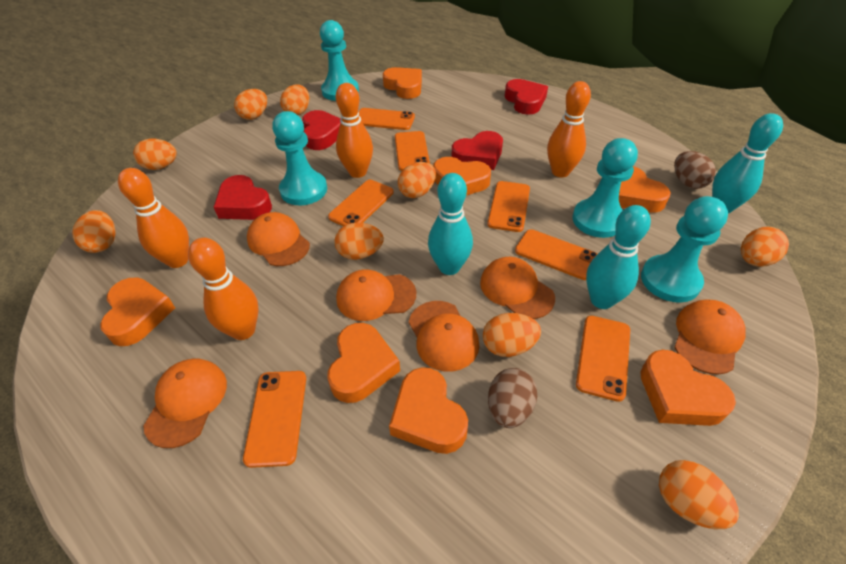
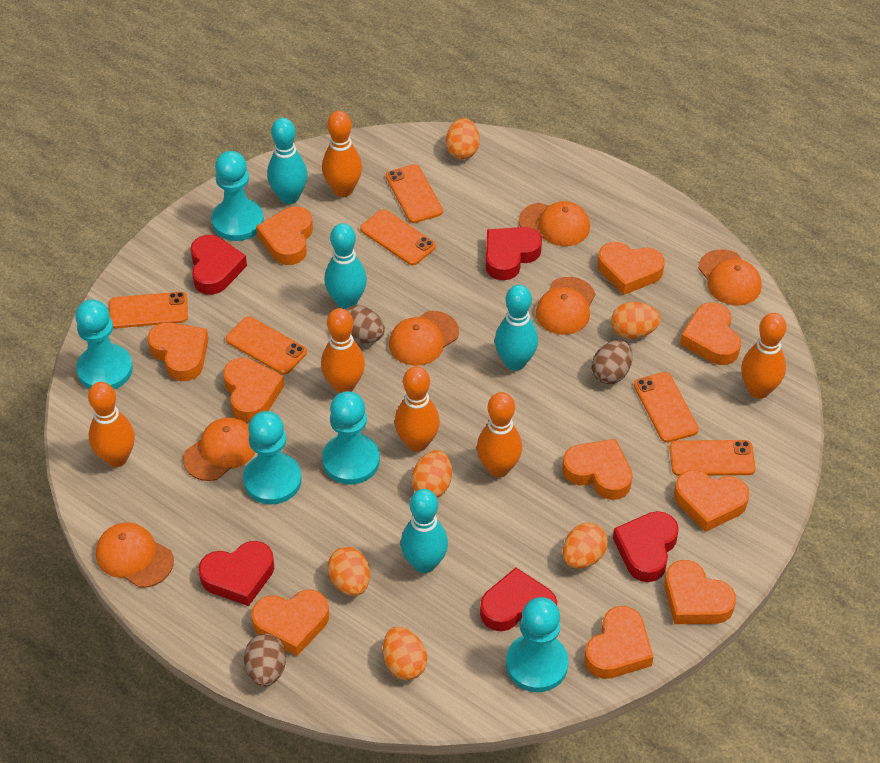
brown egg: 2 -> 3
orange bowling pin: 4 -> 6
orange egg: 9 -> 6
orange heart: 7 -> 10
orange phone: 7 -> 6
red heart: 4 -> 5
turquoise bowling pin: 3 -> 4
turquoise pawn: 4 -> 5

